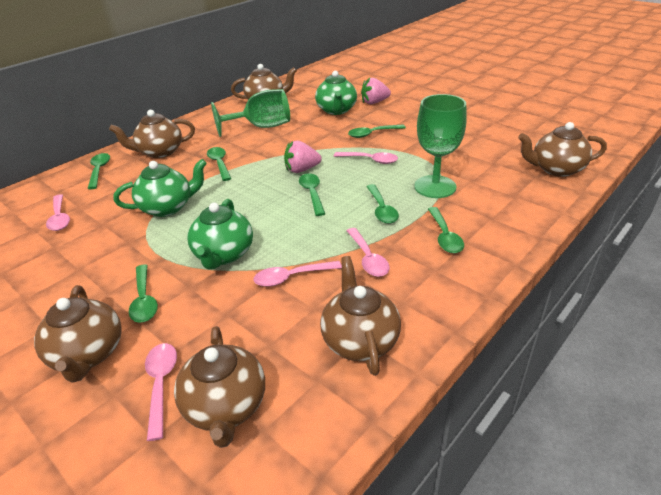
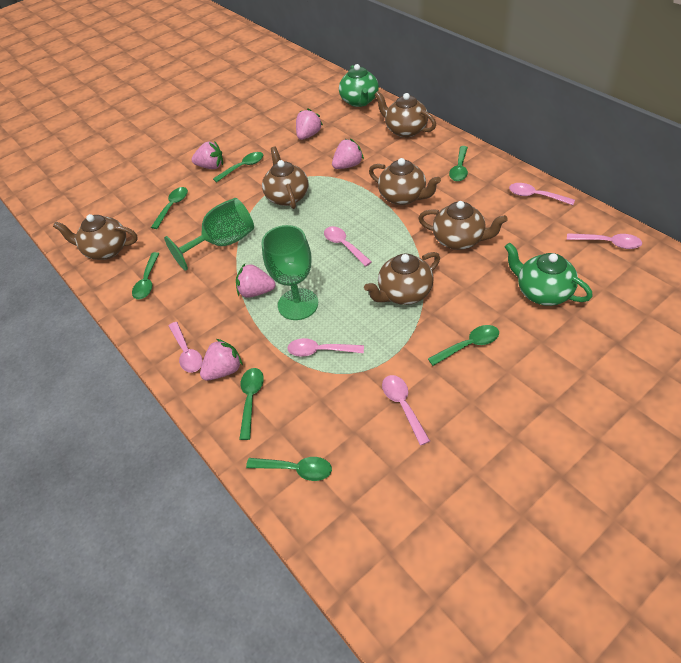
green teapot: 3 -> 2
pink spoon: 5 -> 6
pink strawberry: 2 -> 5

